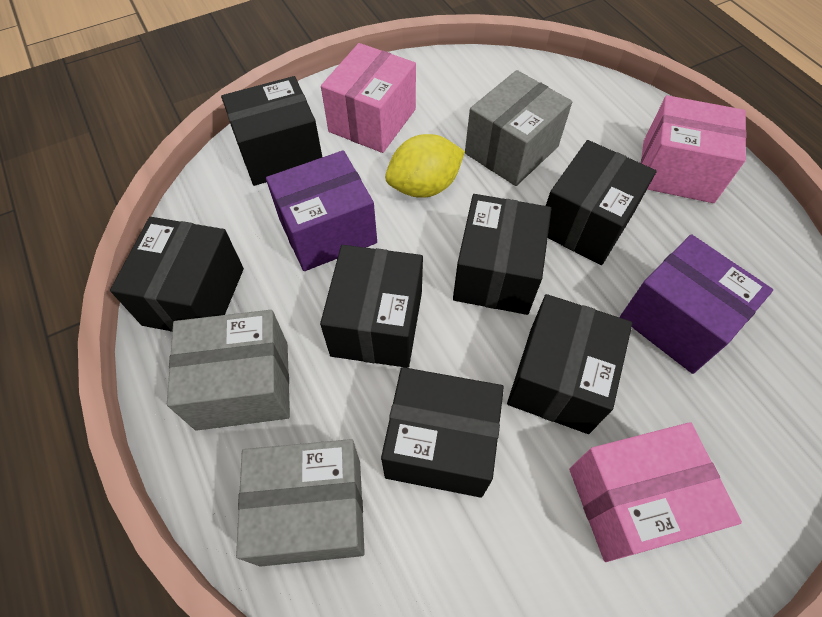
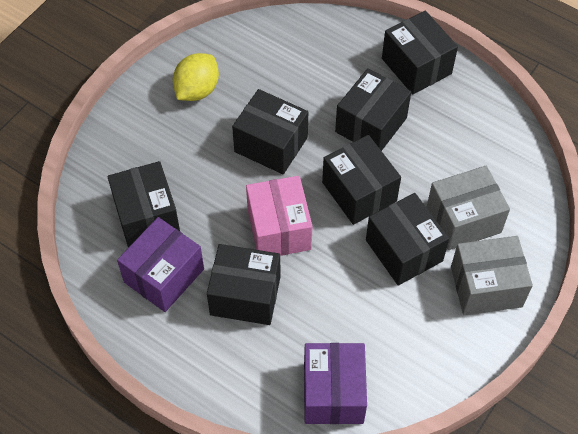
grey box: 3 -> 2
pink box: 3 -> 1

